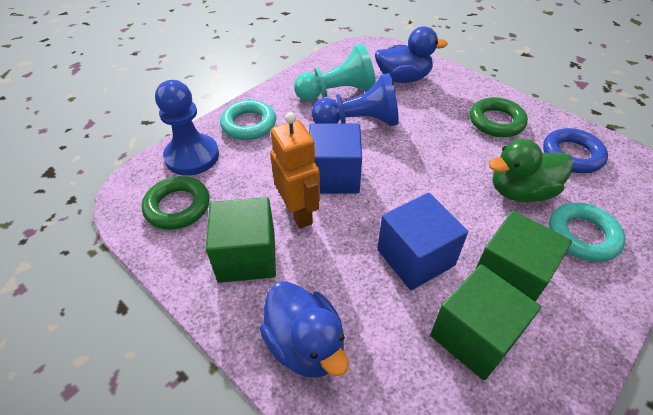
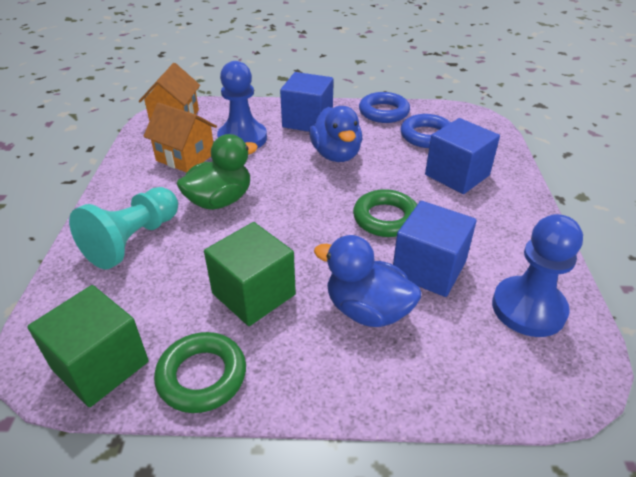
blue cube: 2 -> 3
blue ring: 1 -> 2
green cube: 3 -> 2
orange house: 0 -> 2
orange robot: 1 -> 0
turquoise ring: 2 -> 0

